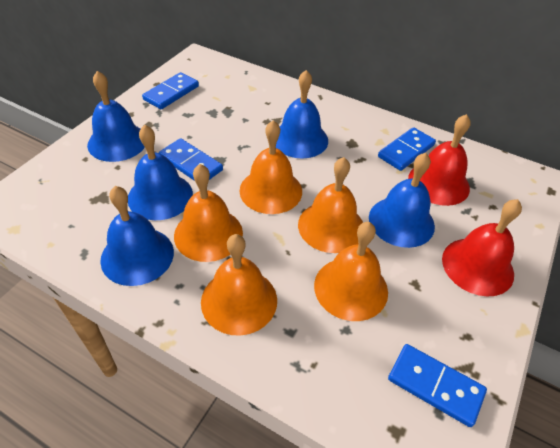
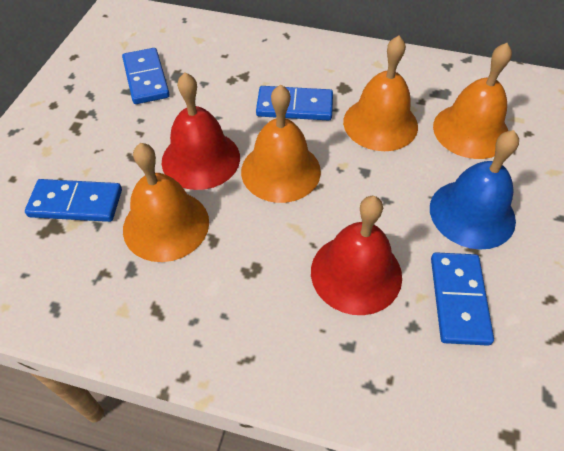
blue bell: 5 -> 1
orange bell: 5 -> 4

